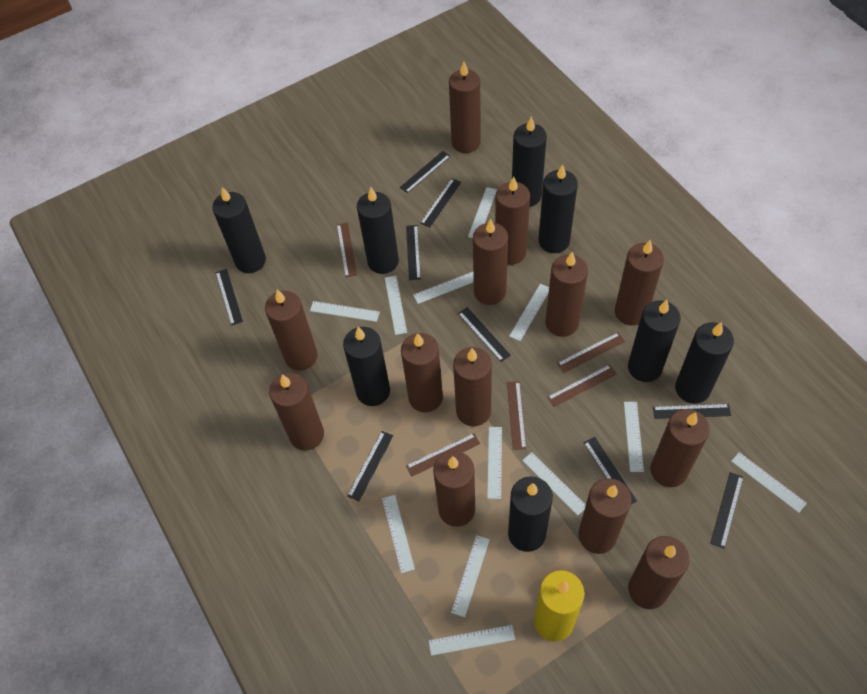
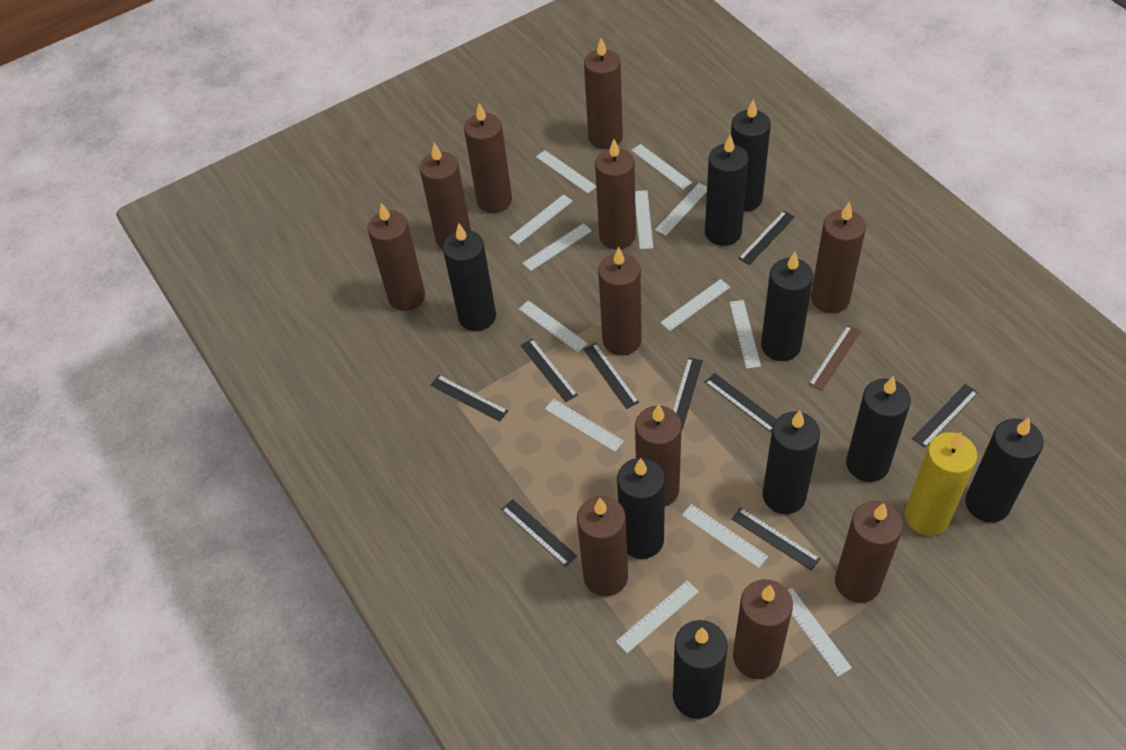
black candle: 8 -> 9
brown candle: 13 -> 11
brown ruler: 5 -> 1
white ruler: 12 -> 13

